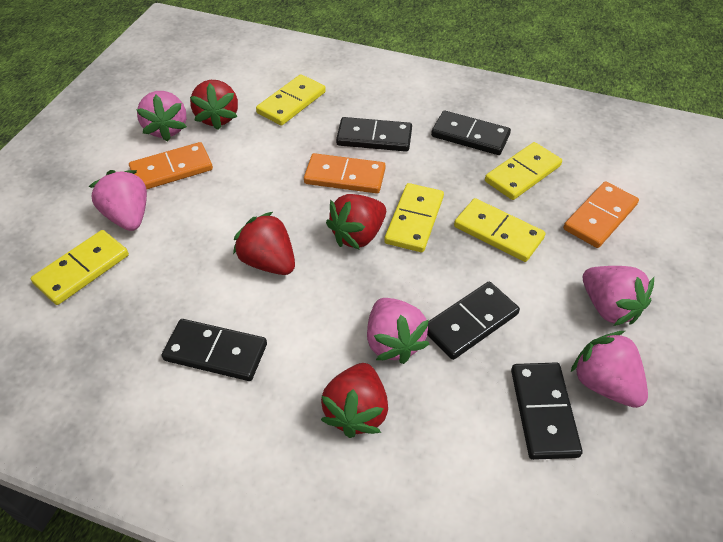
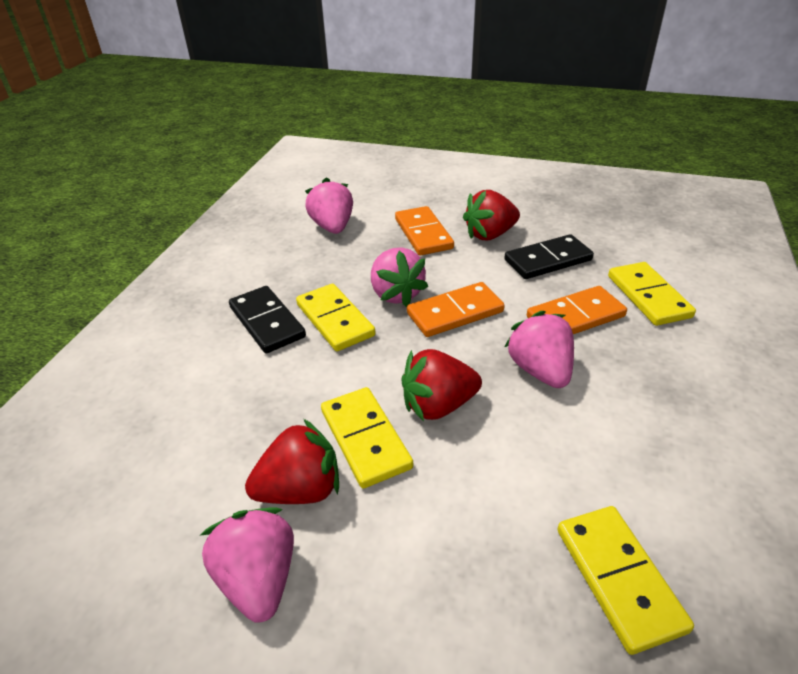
black domino: 5 -> 2
pink strawberry: 5 -> 4
red strawberry: 4 -> 3
yellow domino: 5 -> 4

